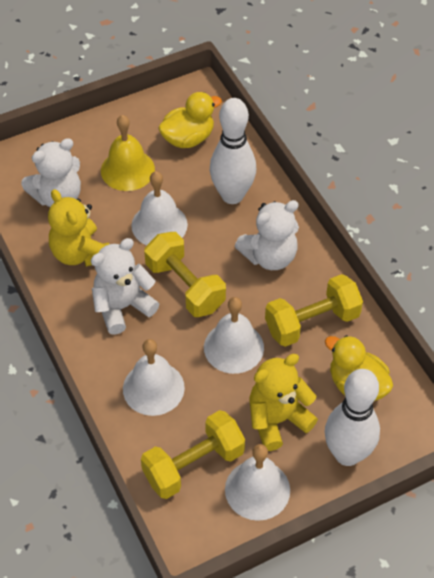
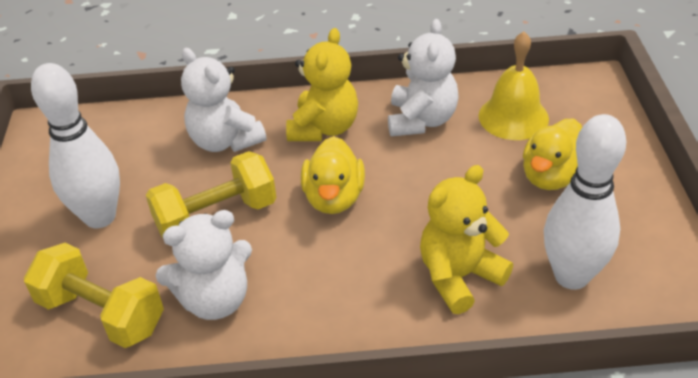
white bell: 4 -> 0
yellow dumbbell: 3 -> 2

